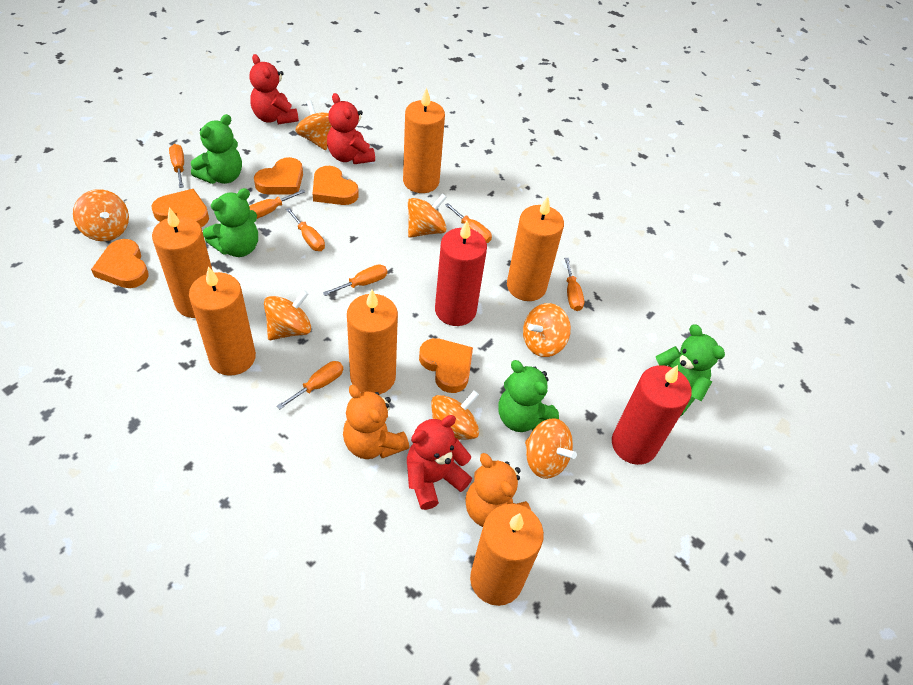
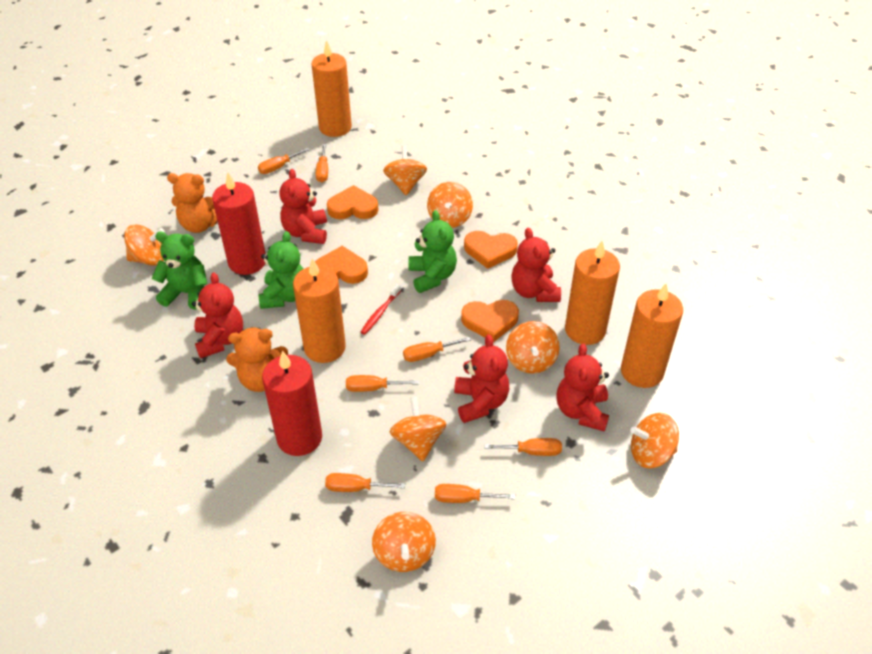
green teddy bear: 4 -> 3
orange candle: 6 -> 4
orange heart: 5 -> 4
red teddy bear: 3 -> 5
red toothbrush: 0 -> 1

